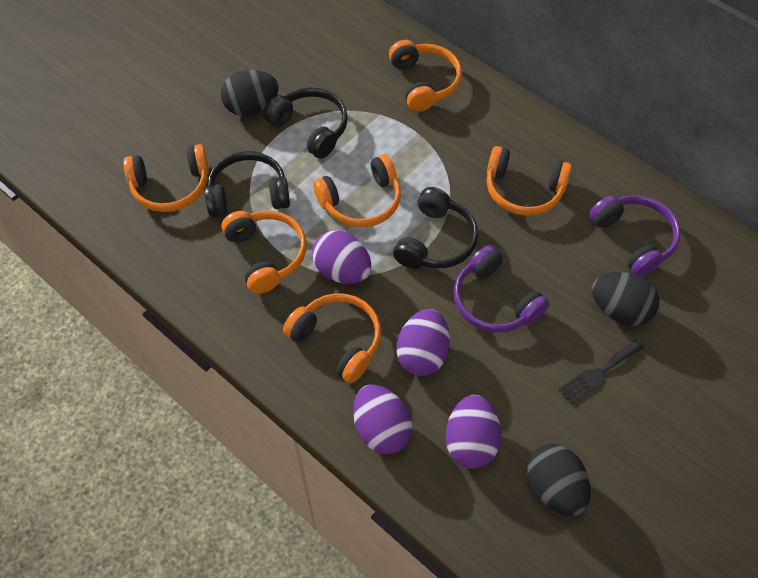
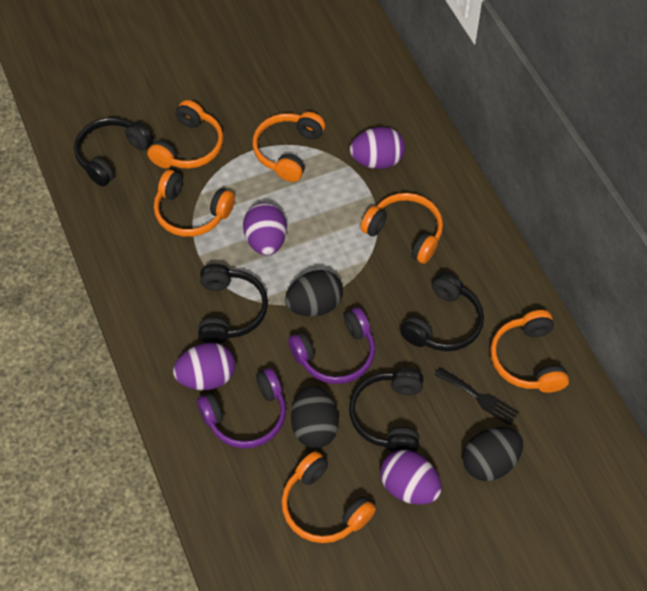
black headphones: 3 -> 4

